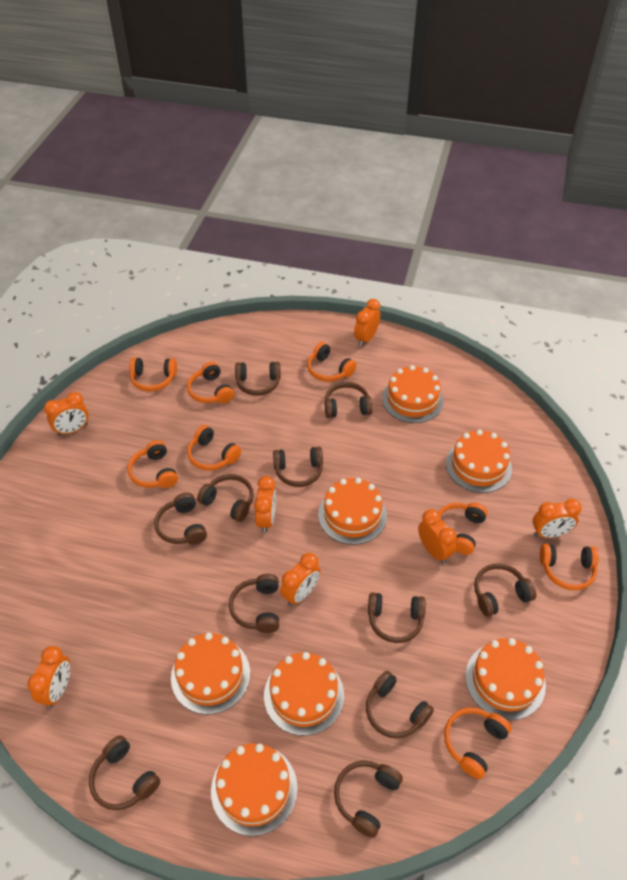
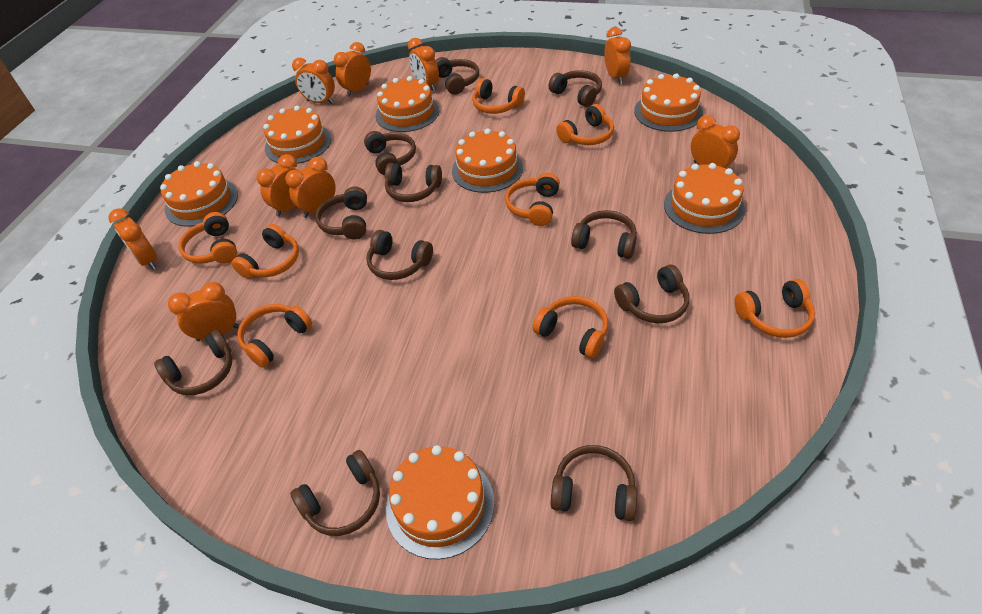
orange clock: 7 -> 9

